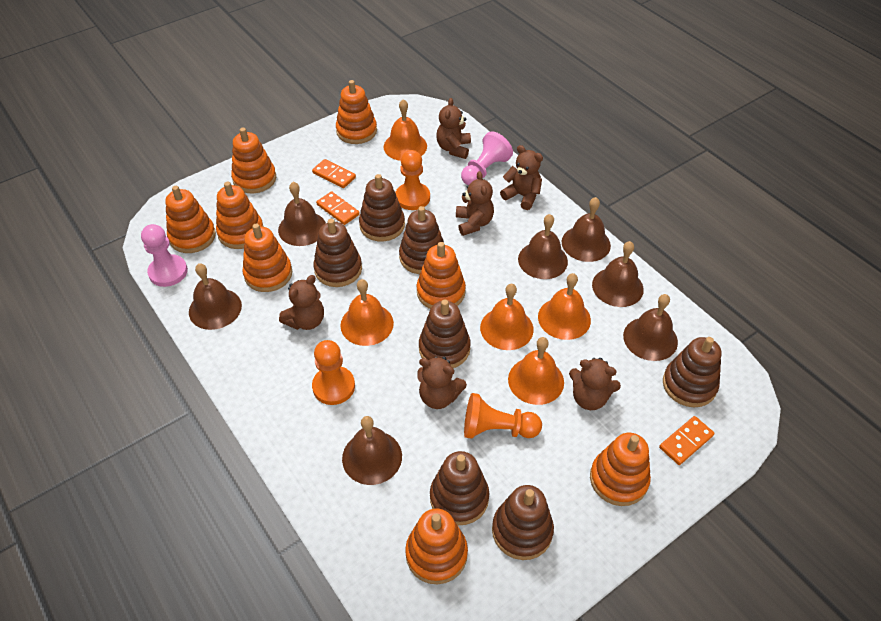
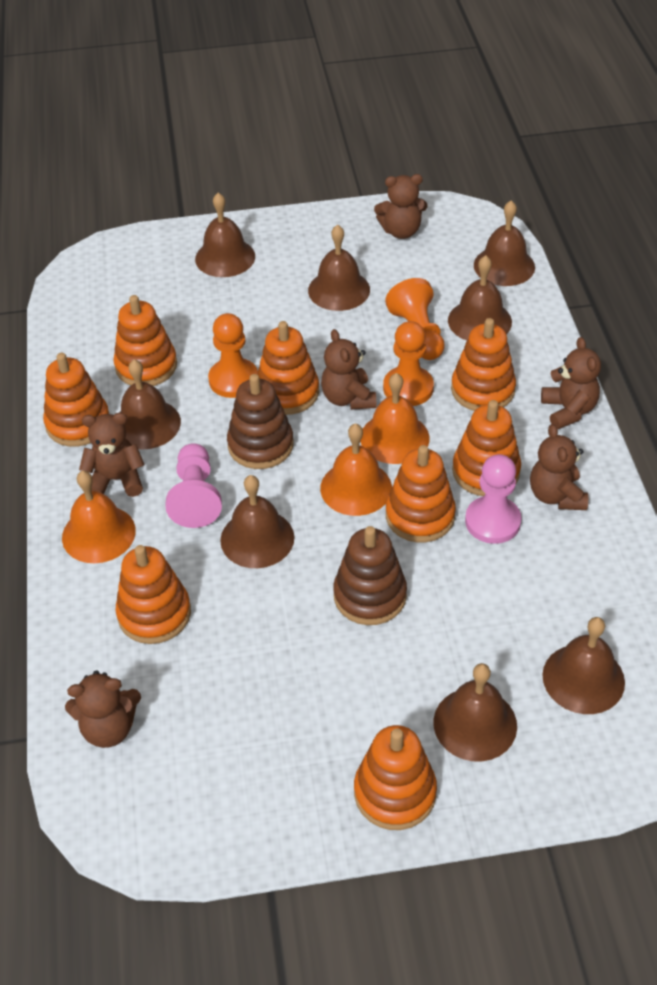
brown bell: 7 -> 8
brown stacking toy: 7 -> 2
orange bell: 5 -> 3
orange domino: 3 -> 0

